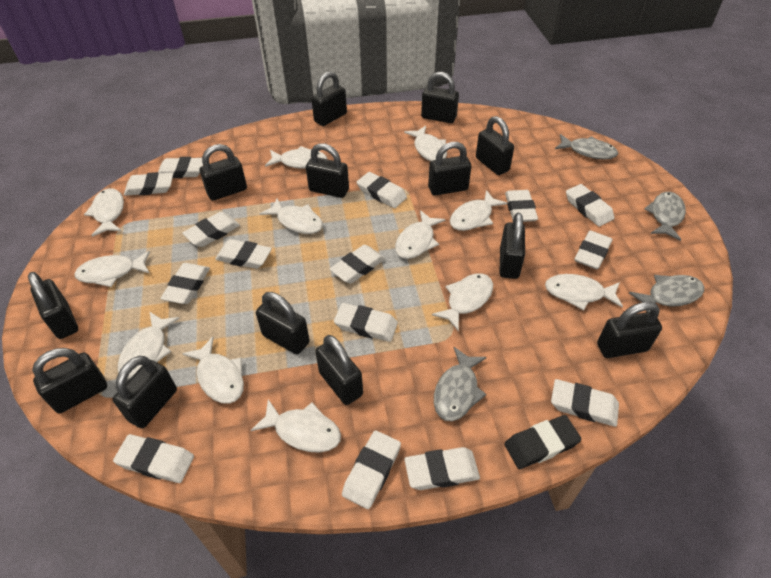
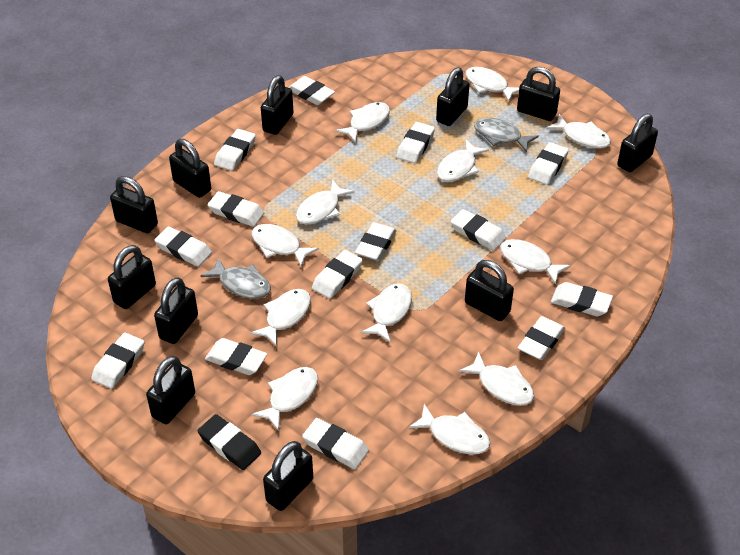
black padlock: 13 -> 11
grey fish: 4 -> 2
white eraser: 15 -> 14

